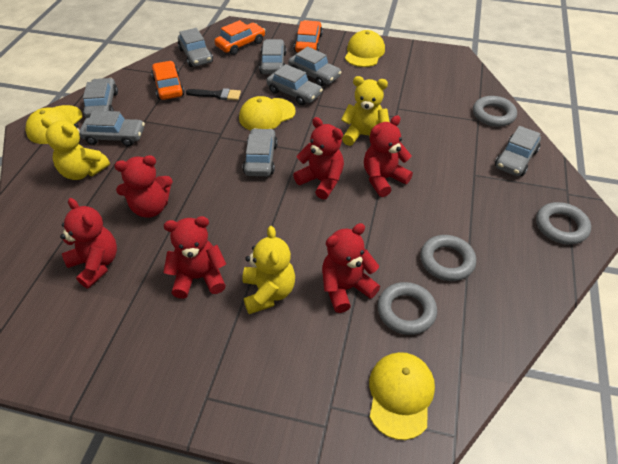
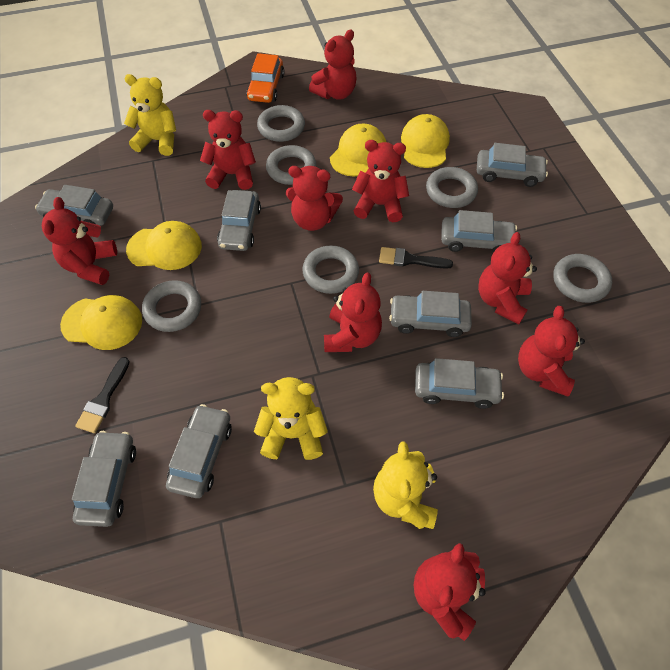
black brush: 1 -> 2
grey ring: 4 -> 6
orange car: 3 -> 1
red teddy bear: 6 -> 9

